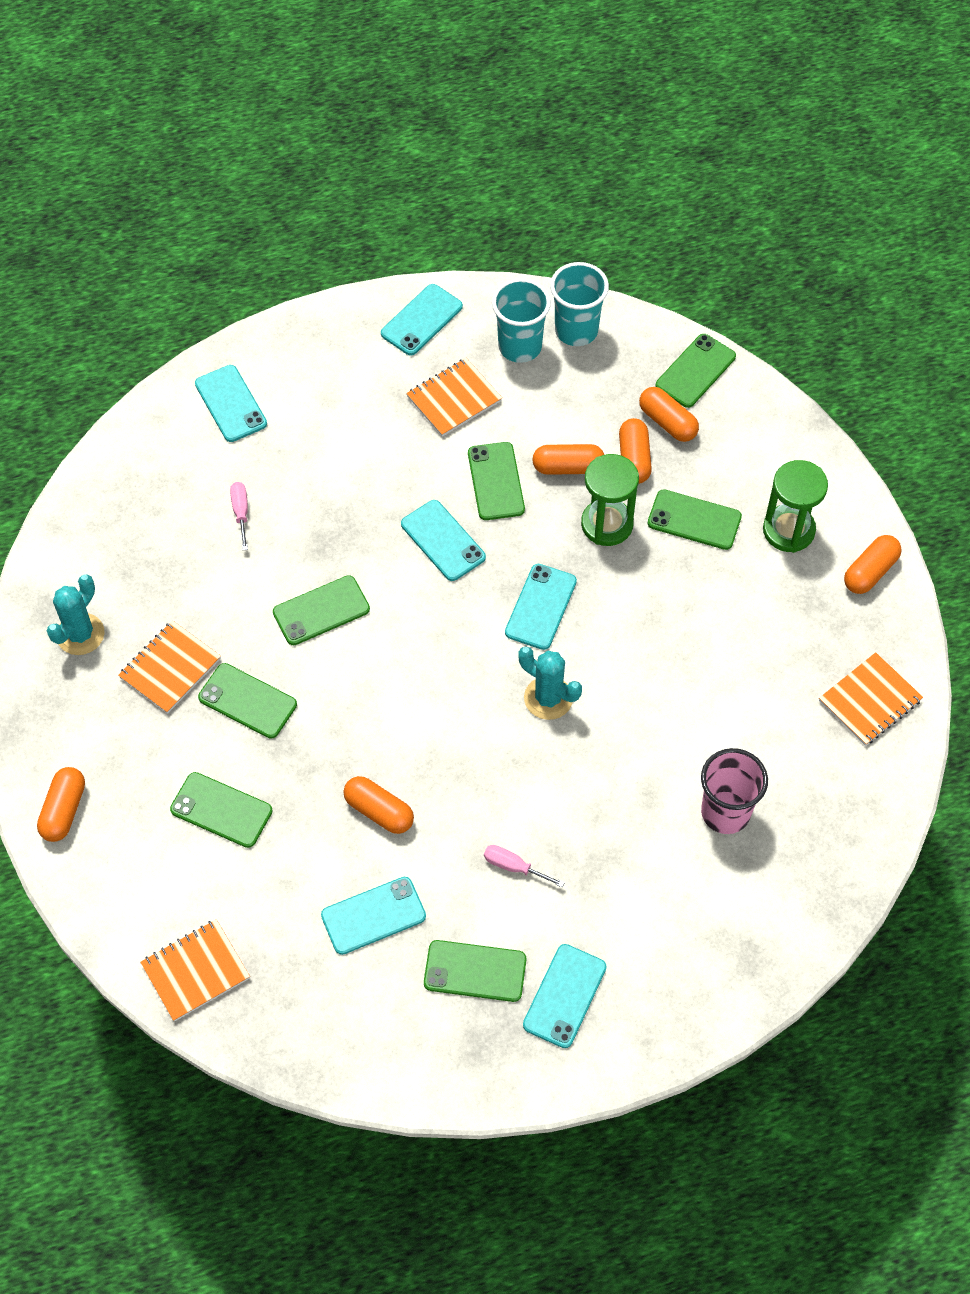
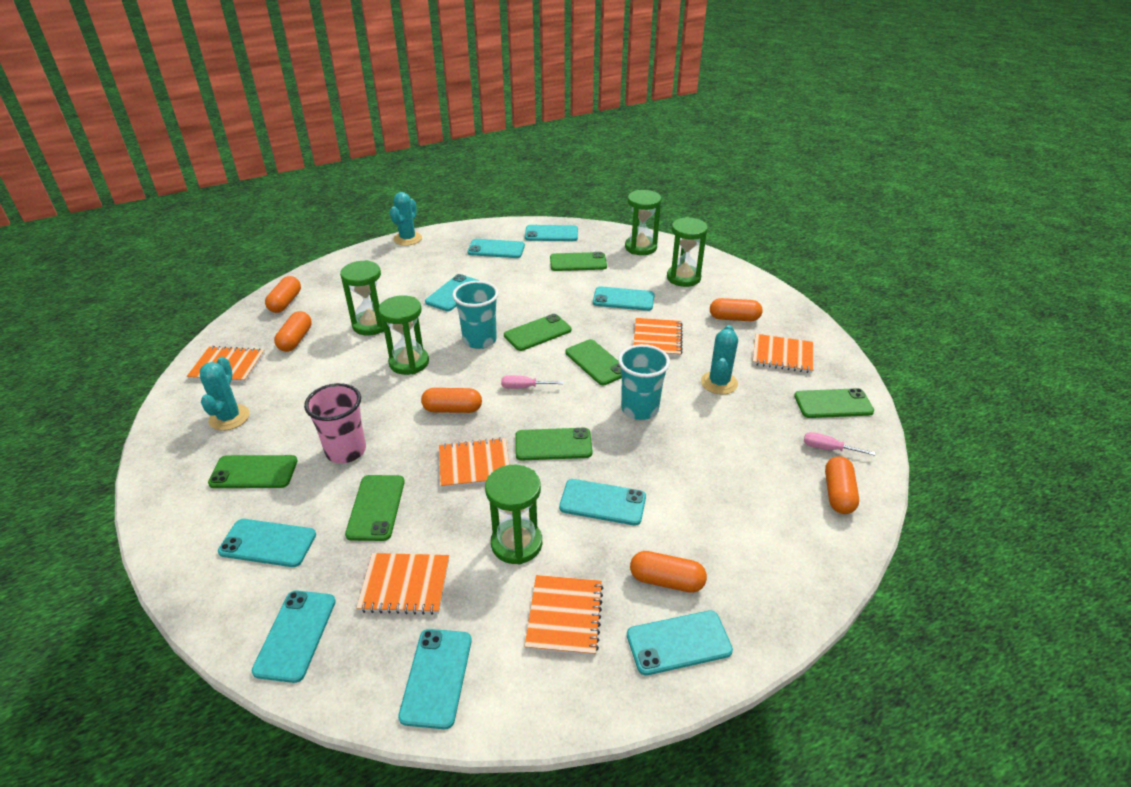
green hourglass: 2 -> 5
orange notebook: 4 -> 6
turquoise cactus: 2 -> 3
turquoise phone: 6 -> 9

